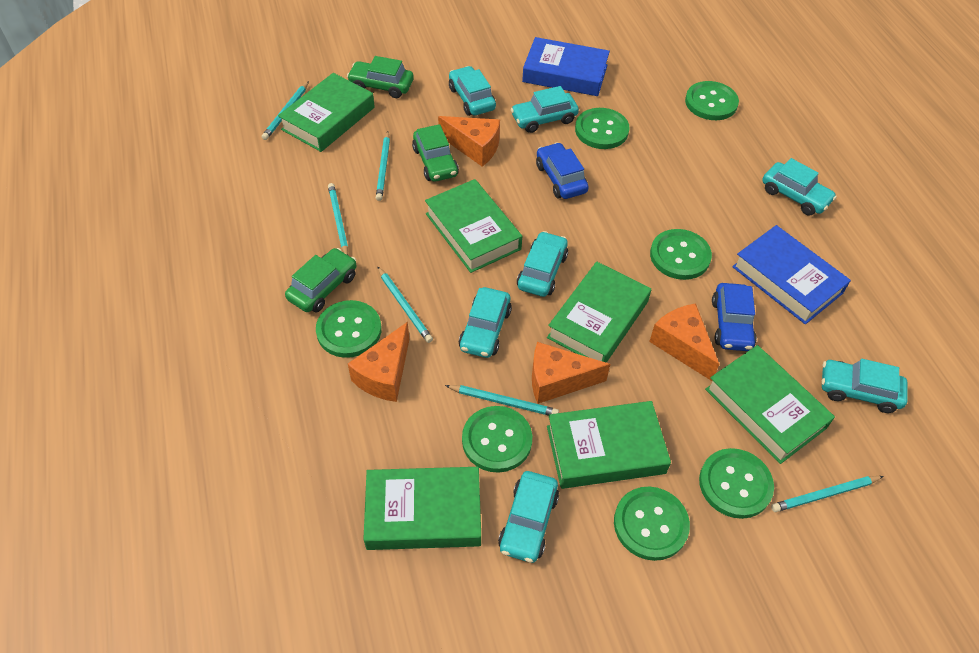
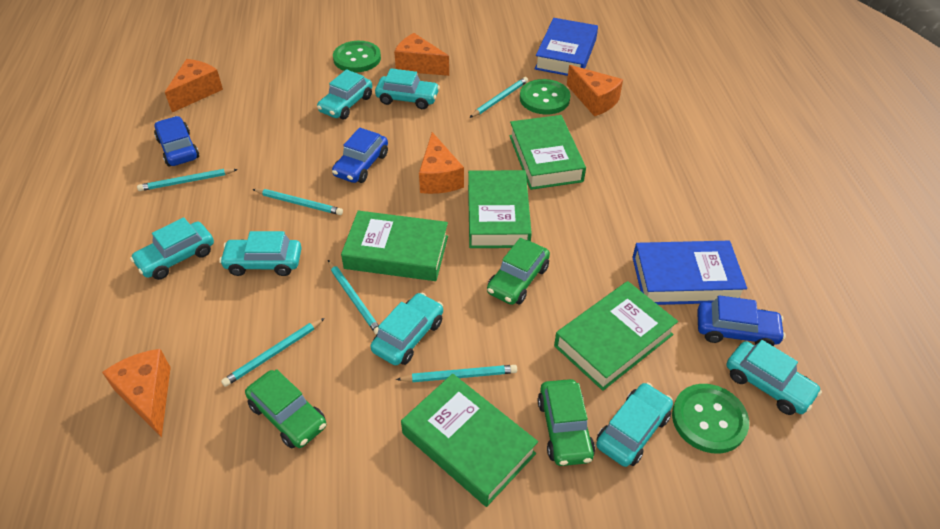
blue car: 2 -> 3
green book: 6 -> 5
green button: 7 -> 3
orange cheese: 4 -> 5

